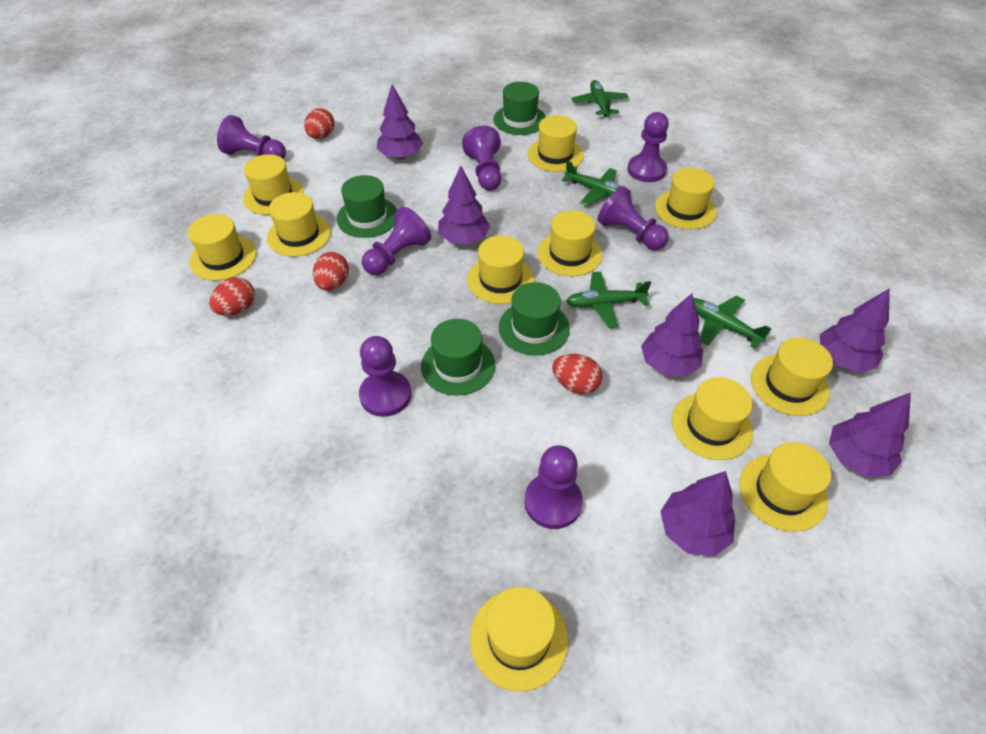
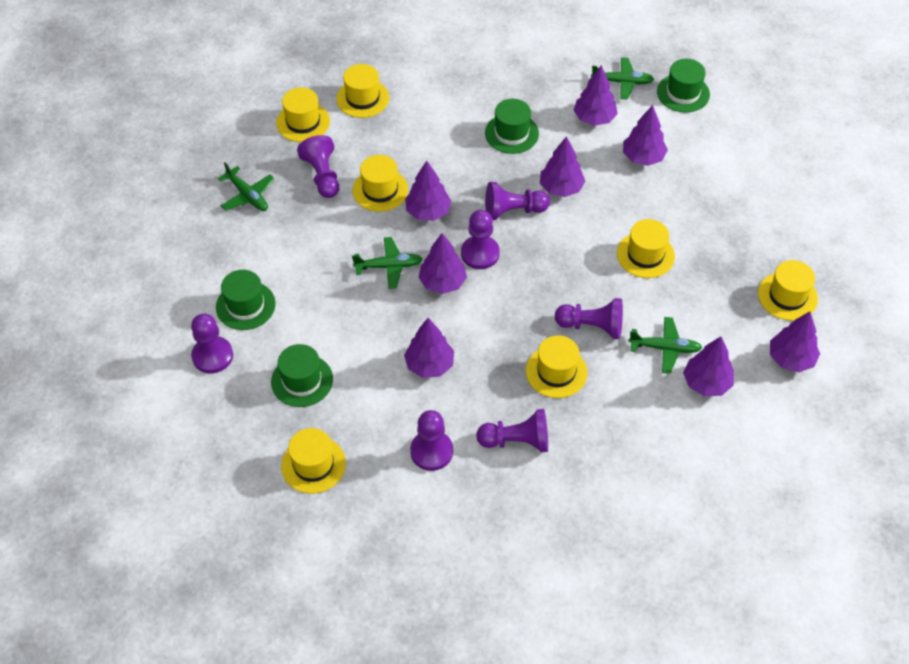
purple tree: 6 -> 8
red egg: 4 -> 0
yellow hat: 11 -> 7

